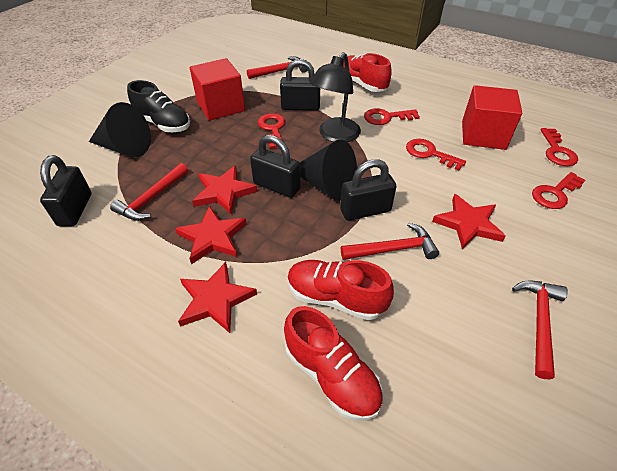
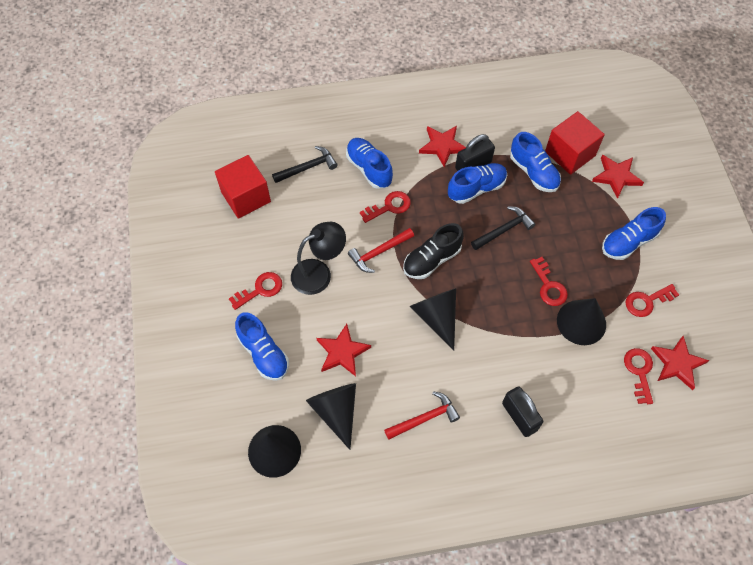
black cone: 2 -> 4
black hammer: 0 -> 2
black padlock: 4 -> 2
blue shoe: 0 -> 5
red hammer: 4 -> 2
red shoe: 3 -> 0

